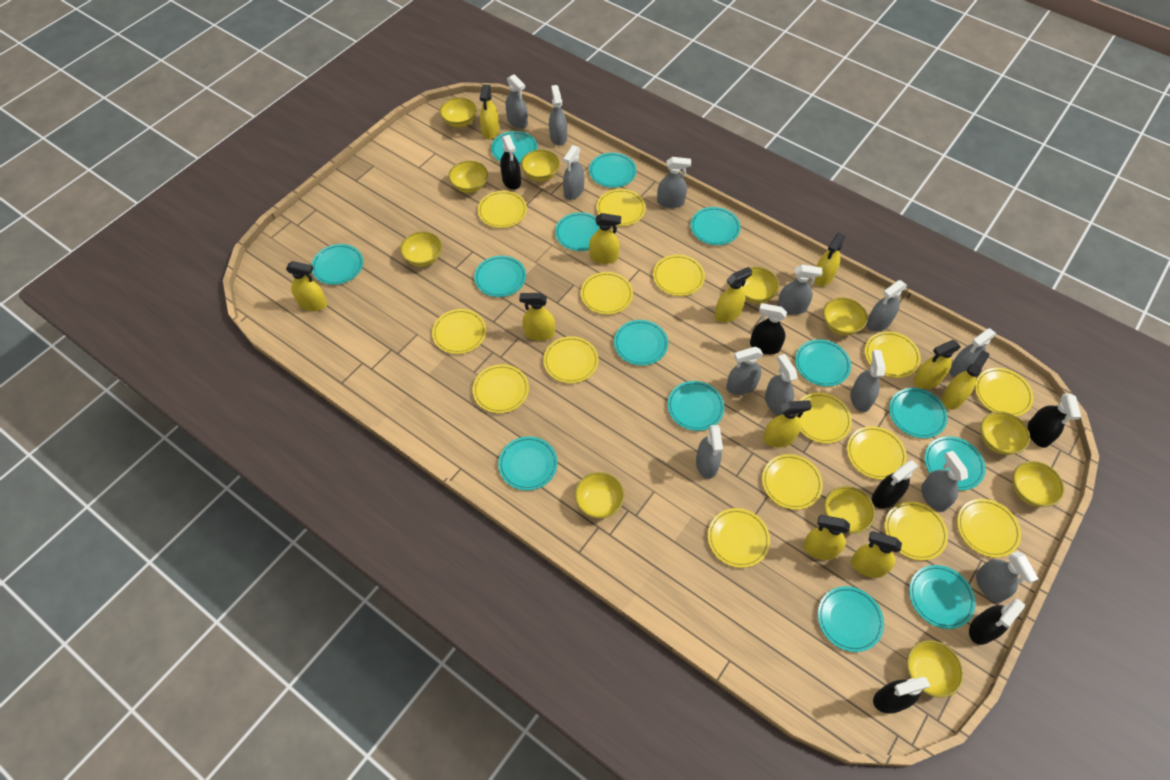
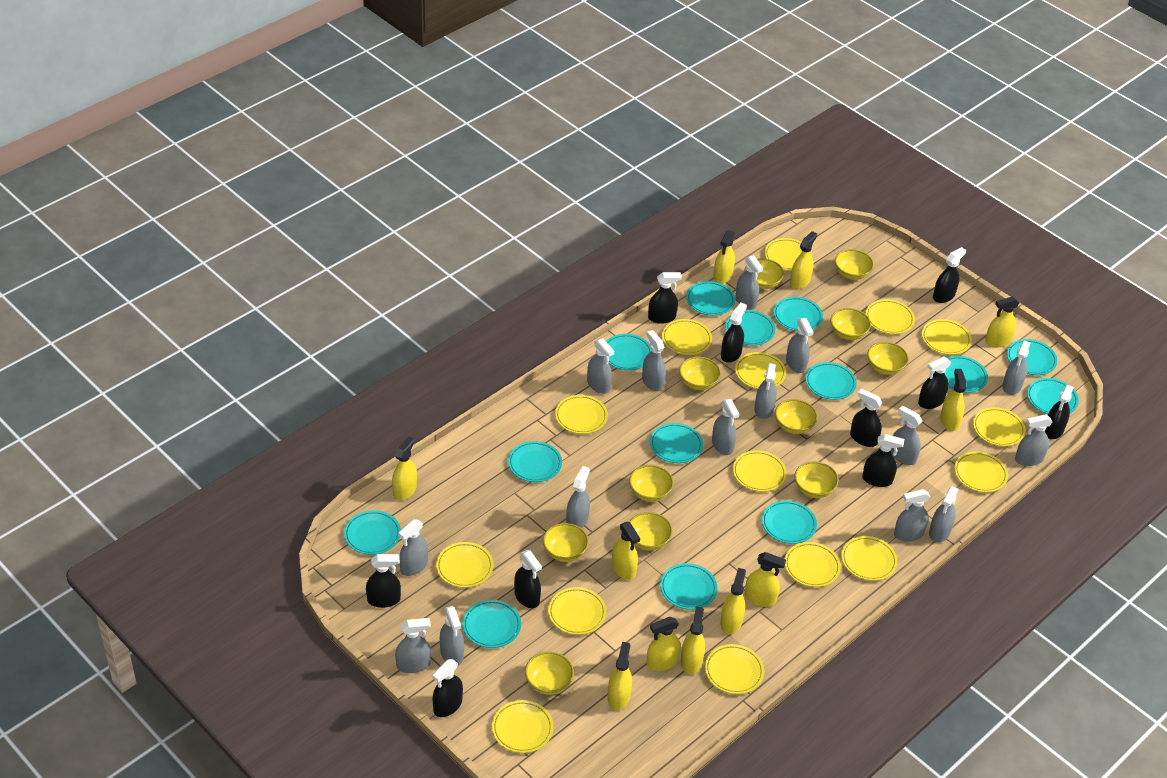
black spray bottle: 6 -> 10
grey spray bottle: 13 -> 15

